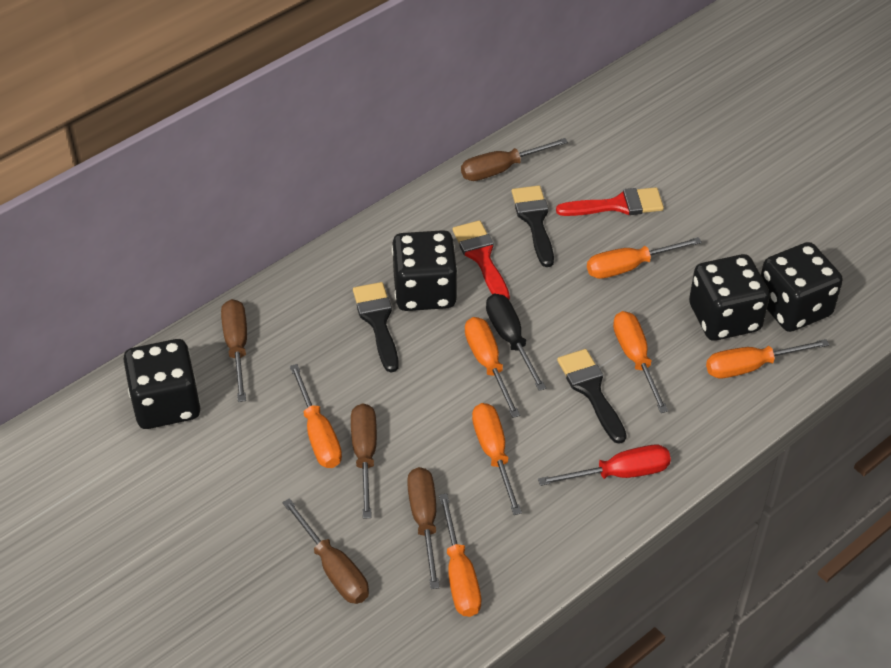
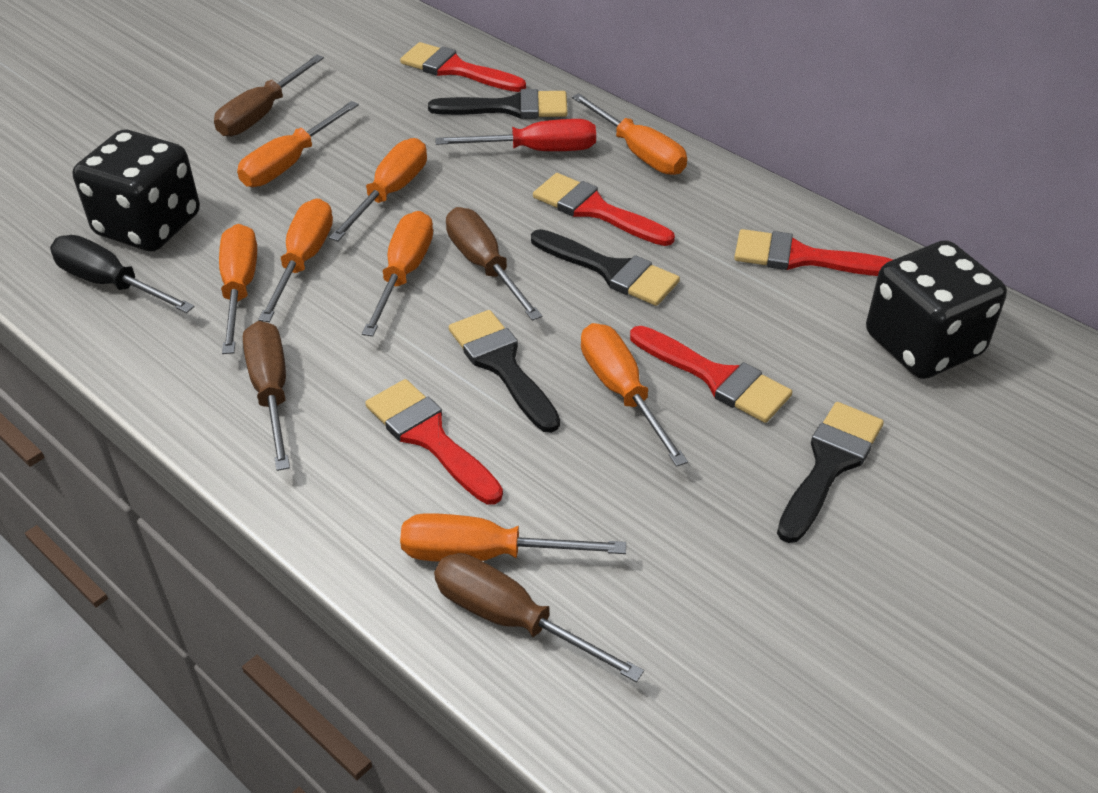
black brush: 3 -> 4
black dice: 4 -> 2
brown screwdriver: 5 -> 4
orange screwdriver: 7 -> 8
red brush: 2 -> 5

